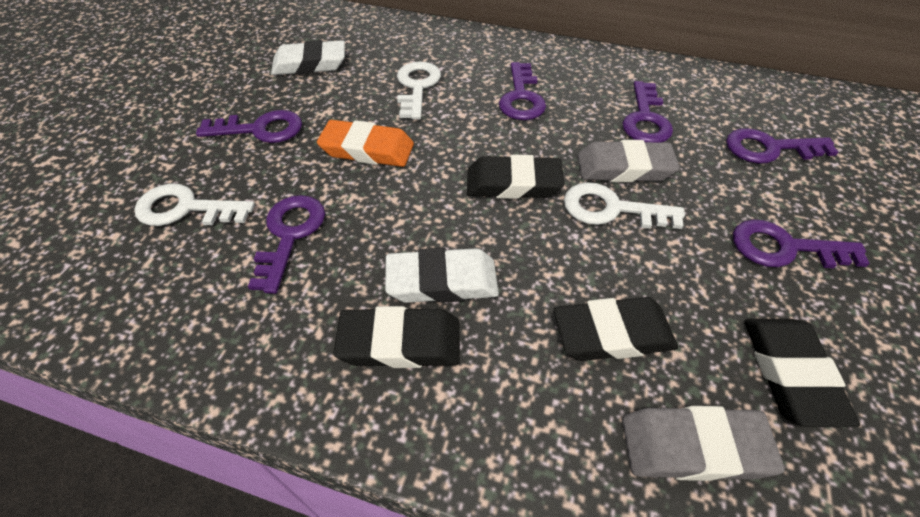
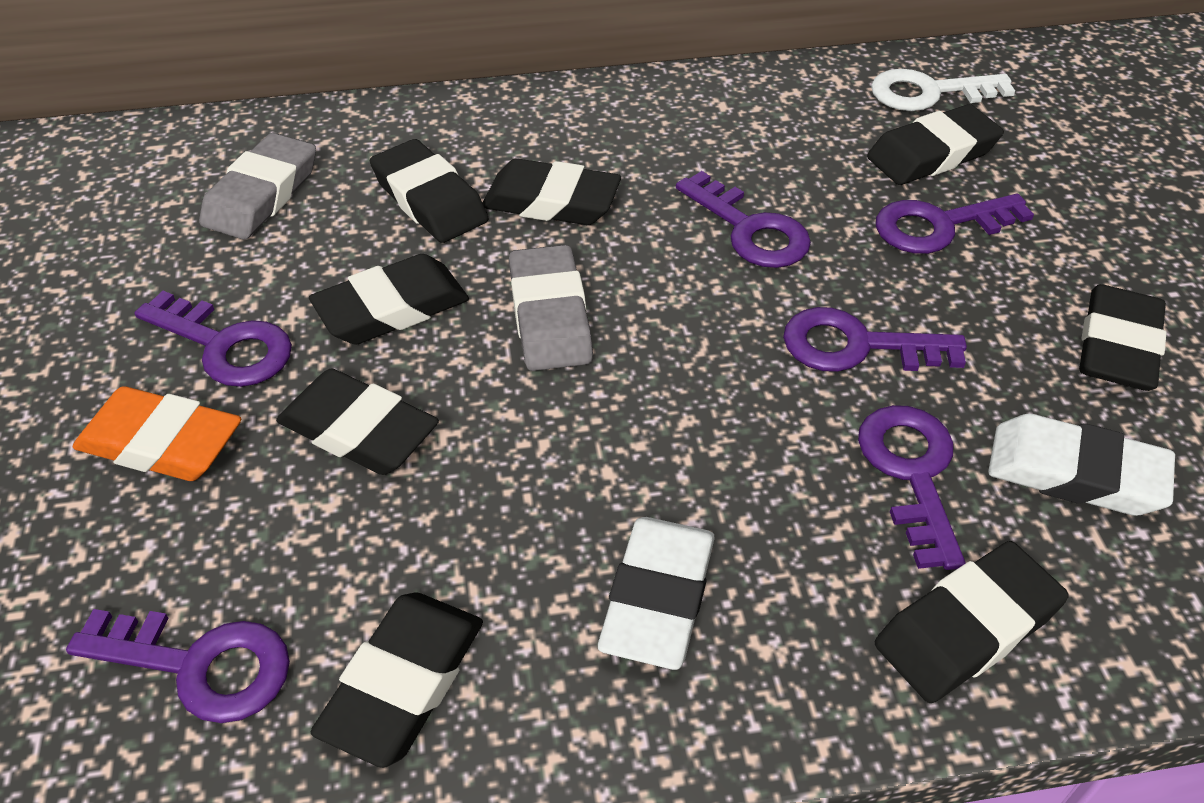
black eraser: 4 -> 8
white key: 3 -> 1

